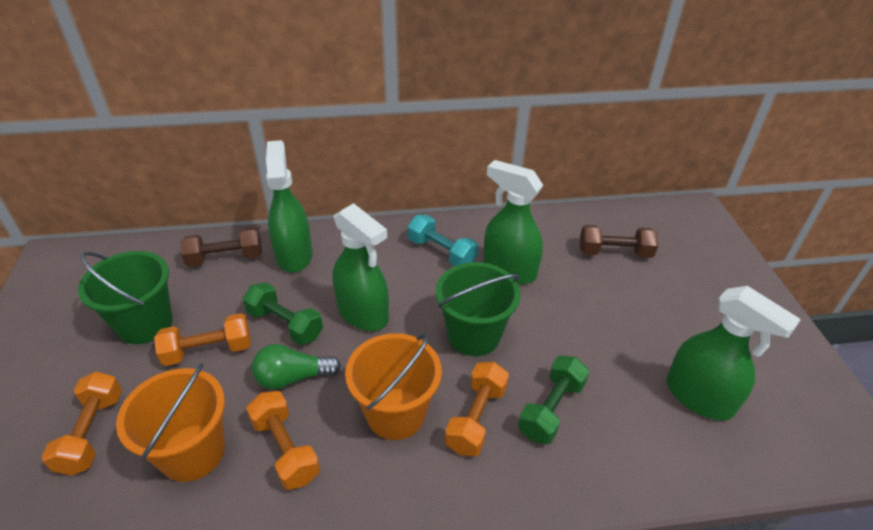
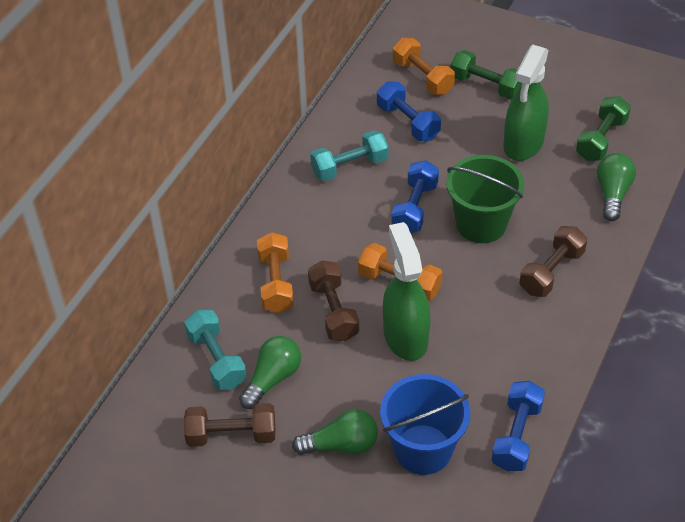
blue bucket: 0 -> 1
blue dumbbell: 0 -> 3
brown dumbbell: 2 -> 3
green bucket: 2 -> 1
green light bulb: 1 -> 3
green spray bottle: 4 -> 2
orange bucket: 2 -> 0
orange dumbbell: 4 -> 3
turquoise dumbbell: 1 -> 2

